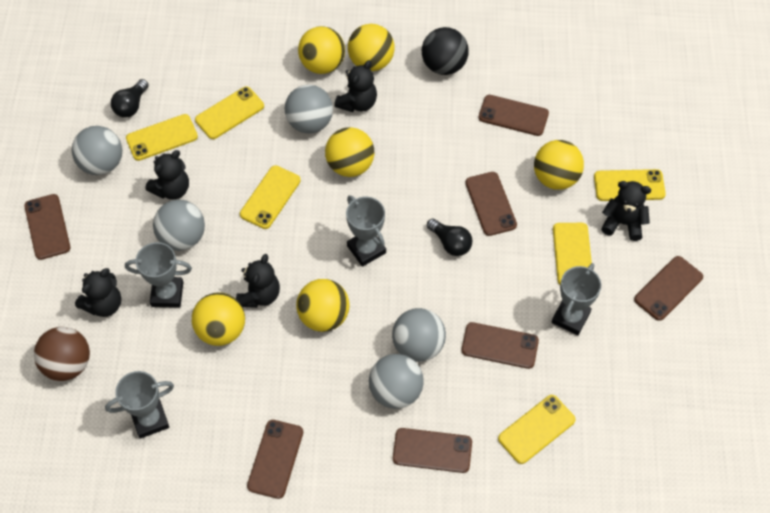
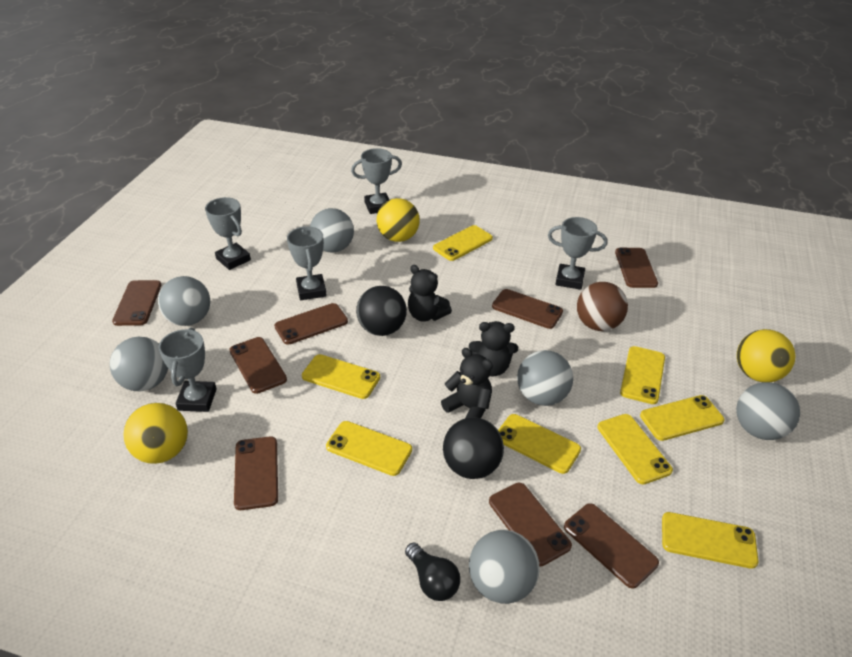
black ball: 1 -> 2
black light bulb: 2 -> 1
black teddy bear: 5 -> 3
brown phone: 7 -> 8
grey ball: 5 -> 6
grey trophy: 4 -> 5
yellow ball: 6 -> 3
yellow phone: 6 -> 8

